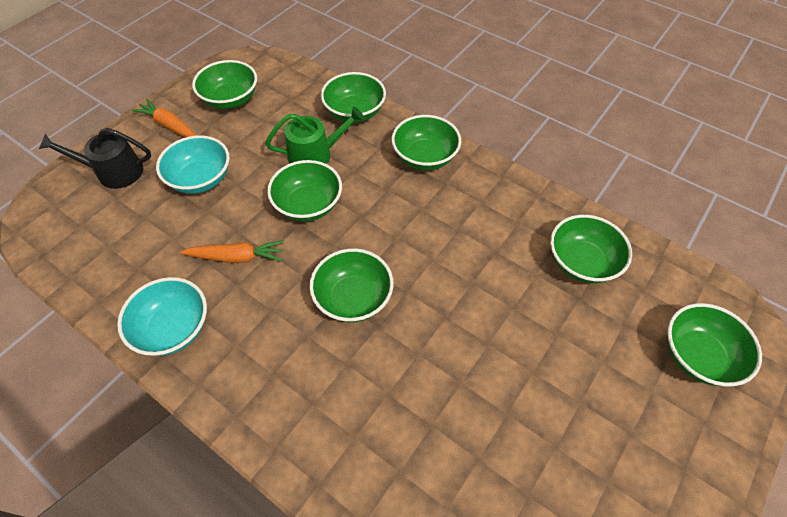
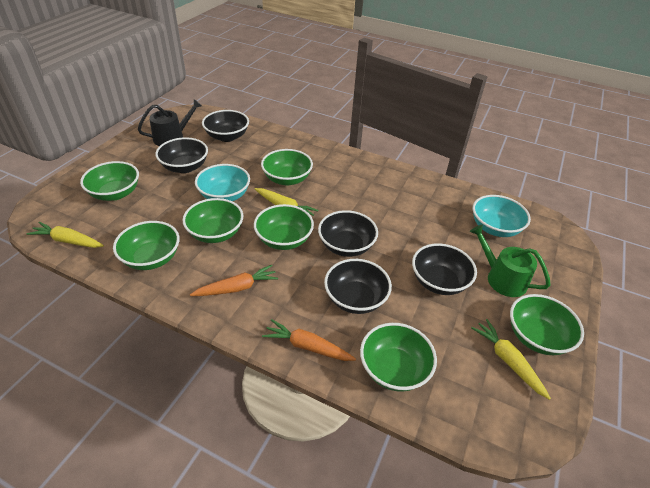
black bowl: 0 -> 5
yellow carrot: 0 -> 3

